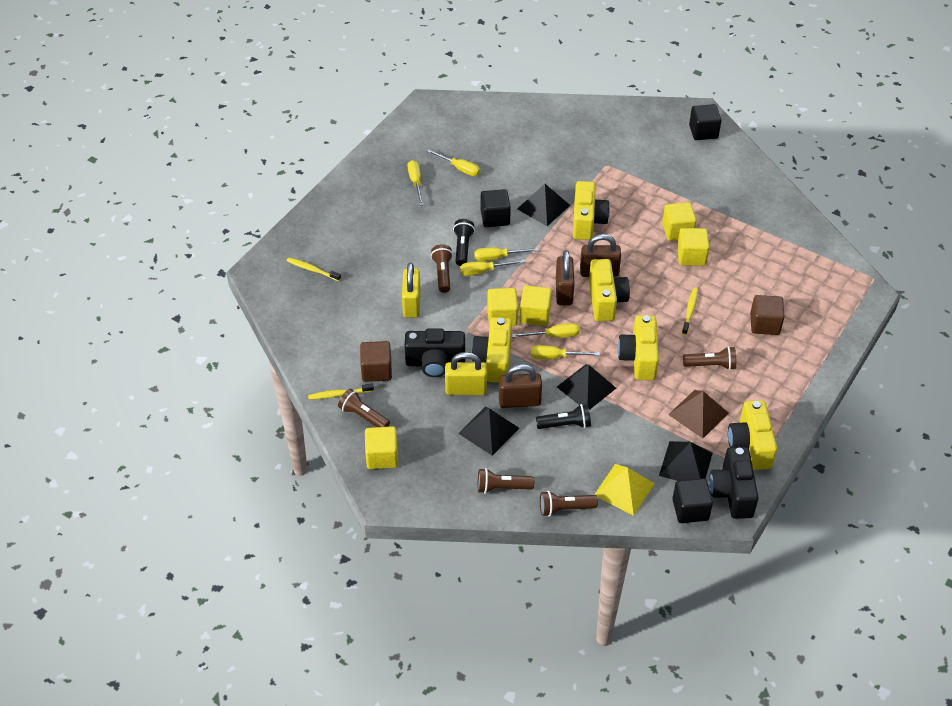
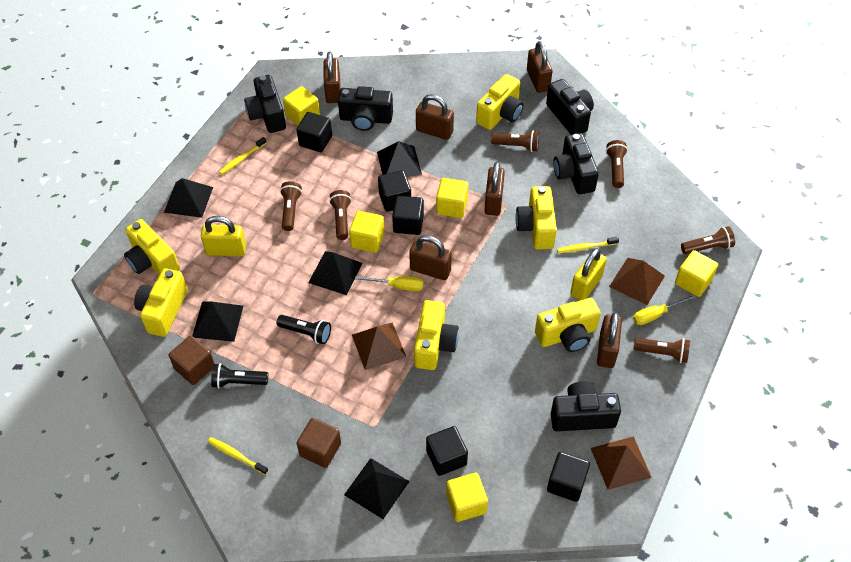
black camera: 2 -> 5
black cube: 3 -> 5
black pyramid: 4 -> 5
brown flashlight: 5 -> 6
brown padlock: 3 -> 6
brown pyramid: 1 -> 3
yellow camera: 5 -> 6
yellow pyramid: 1 -> 0
yellow screwdriver: 6 -> 2

